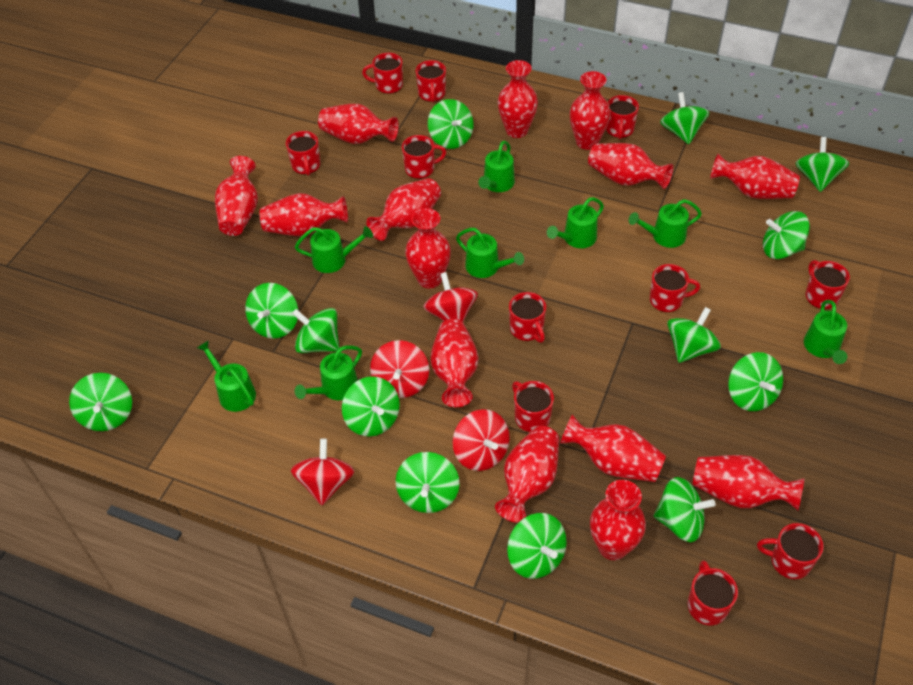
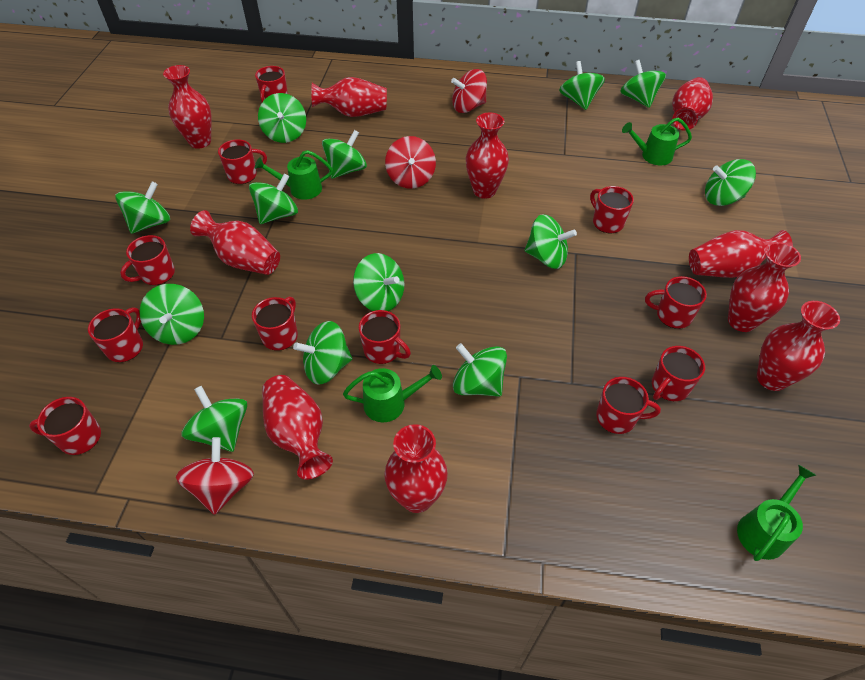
green watering can: 8 -> 4
red spinning top: 4 -> 3
red vase: 14 -> 10

